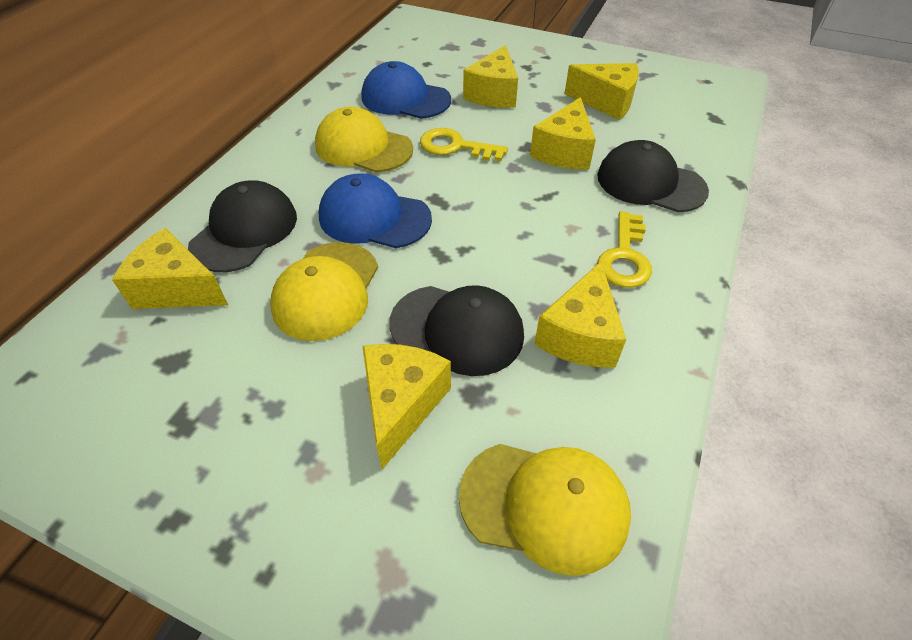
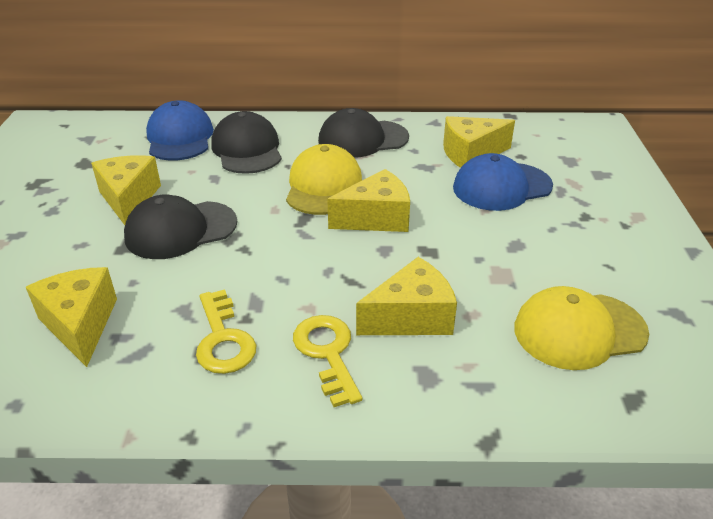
yellow cap: 3 -> 2
yellow cheese: 6 -> 5

